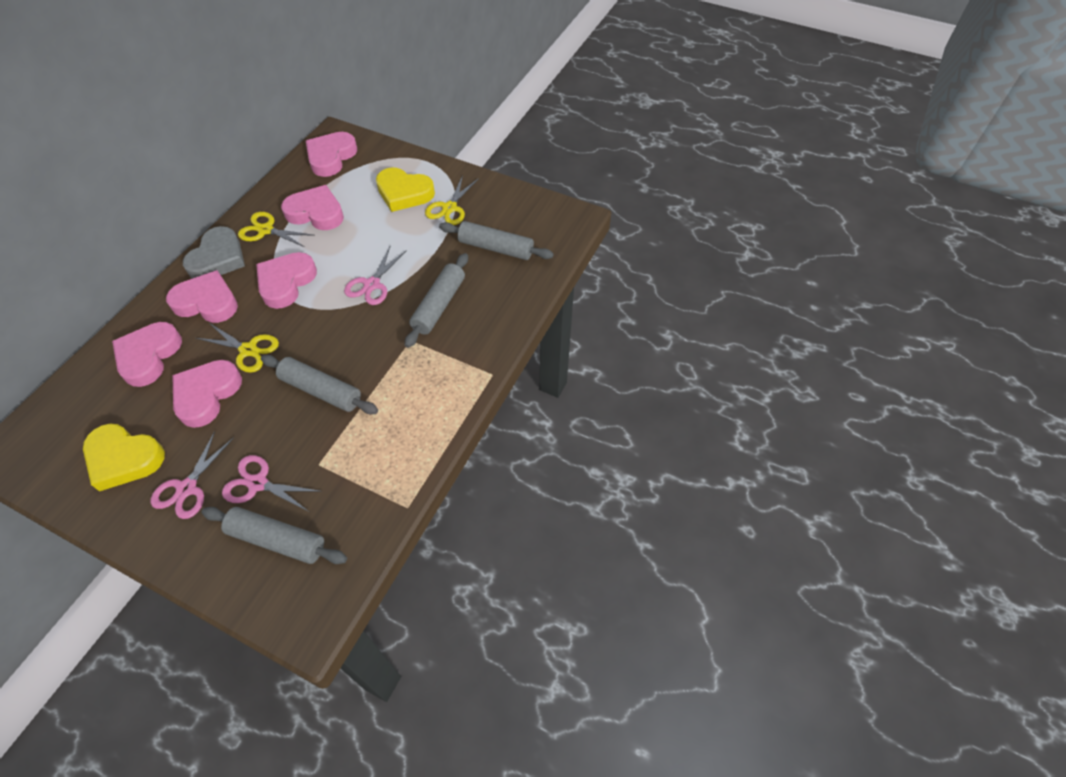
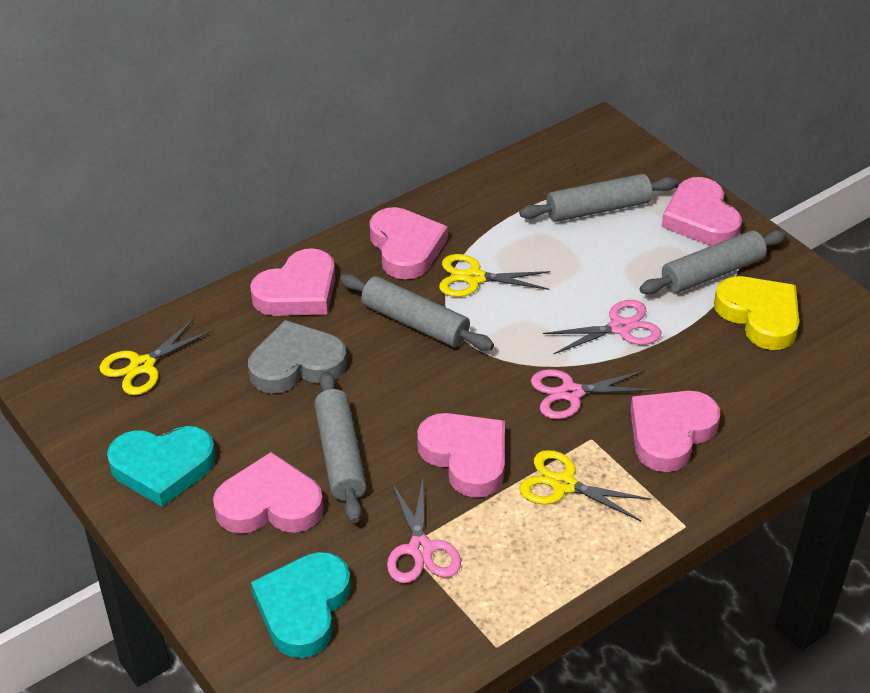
turquoise heart: 0 -> 2
yellow heart: 2 -> 1

